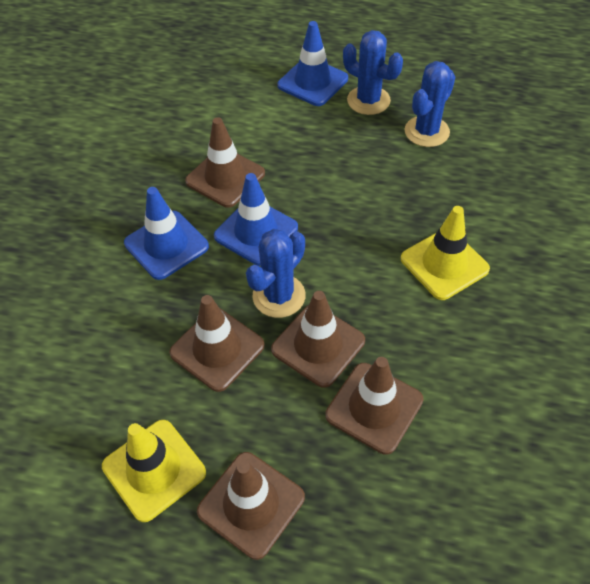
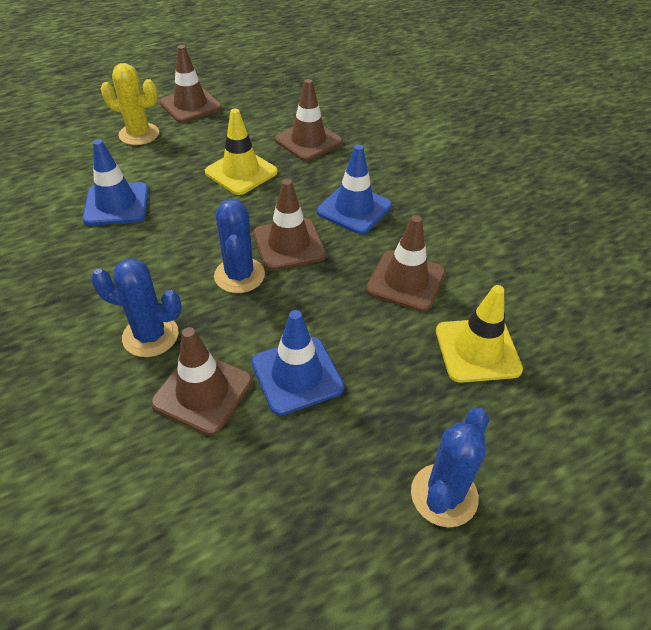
yellow cactus: 0 -> 1

